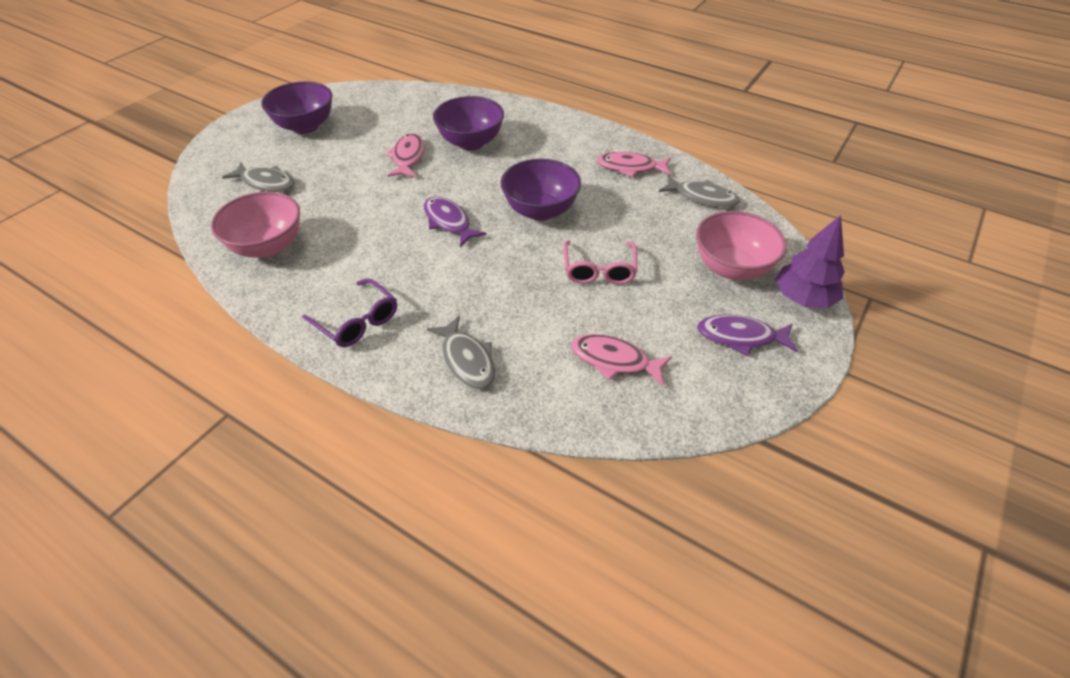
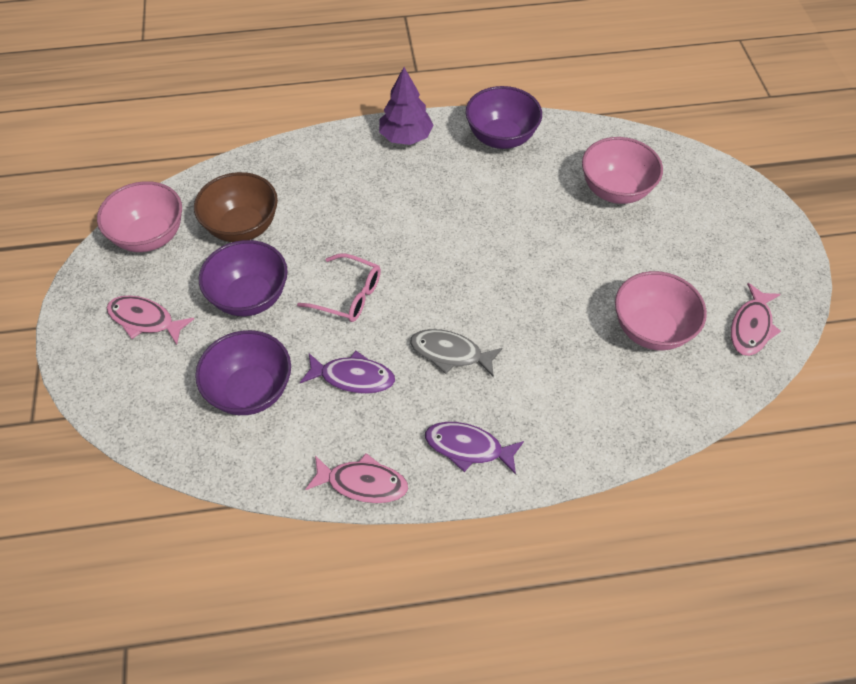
brown bowl: 0 -> 1
grey fish: 3 -> 1
pink bowl: 2 -> 3
purple glasses: 1 -> 0

